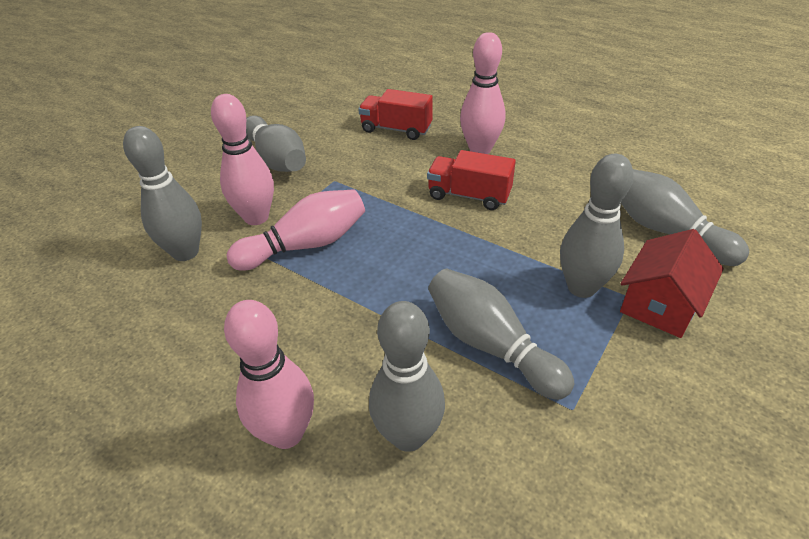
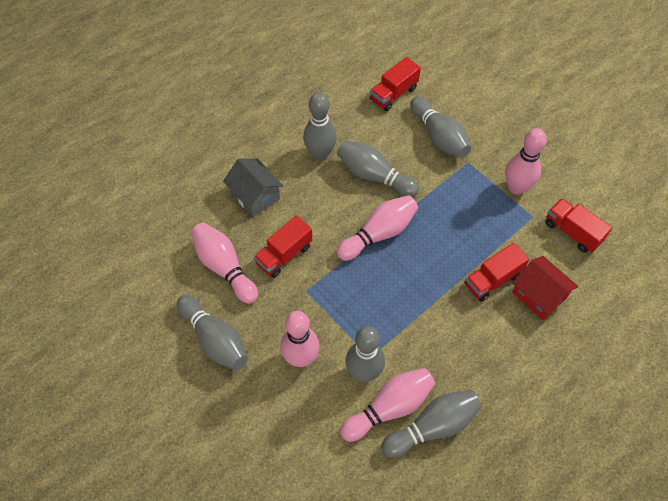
grey house: 0 -> 1
pink bowling pin: 4 -> 5
red truck: 2 -> 4

